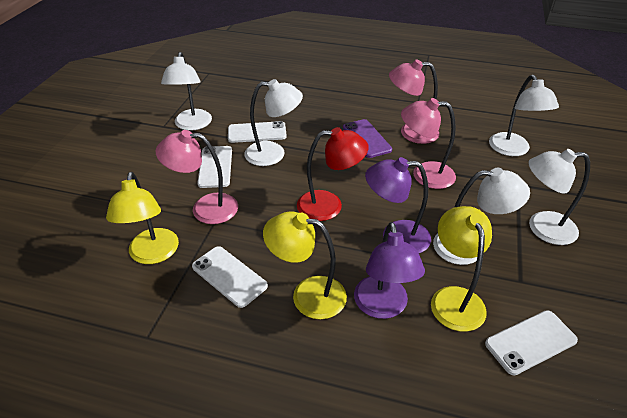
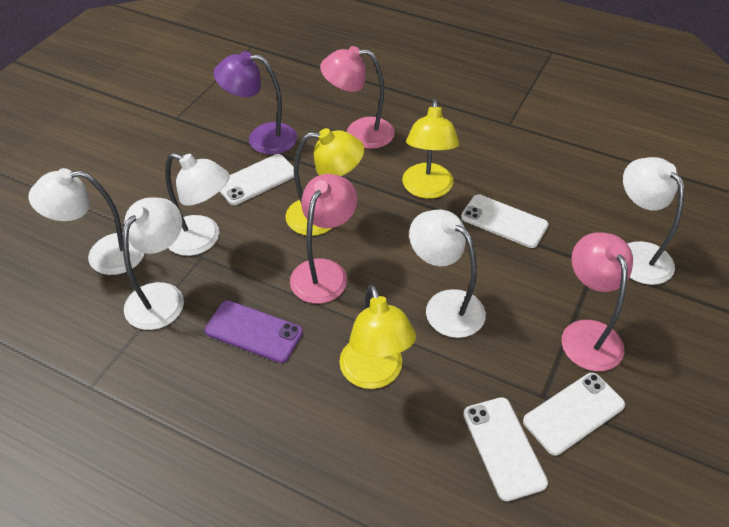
purple lamp: 2 -> 1
red lamp: 1 -> 0

